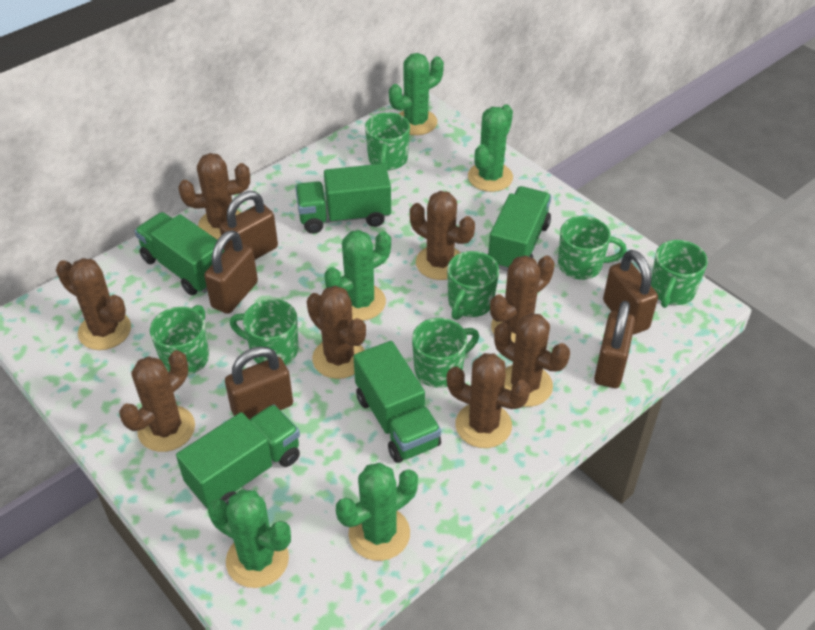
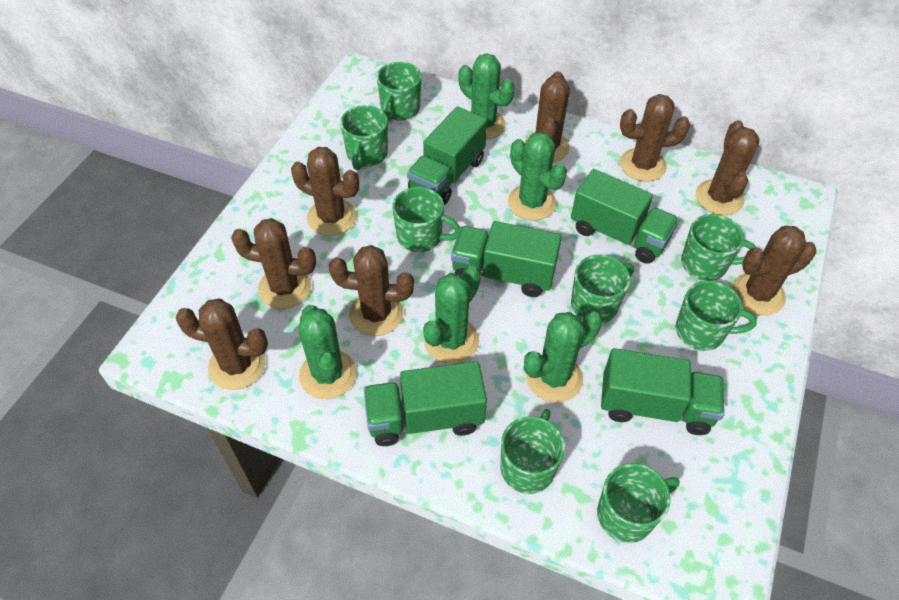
brown padlock: 5 -> 0
green mug: 7 -> 8

